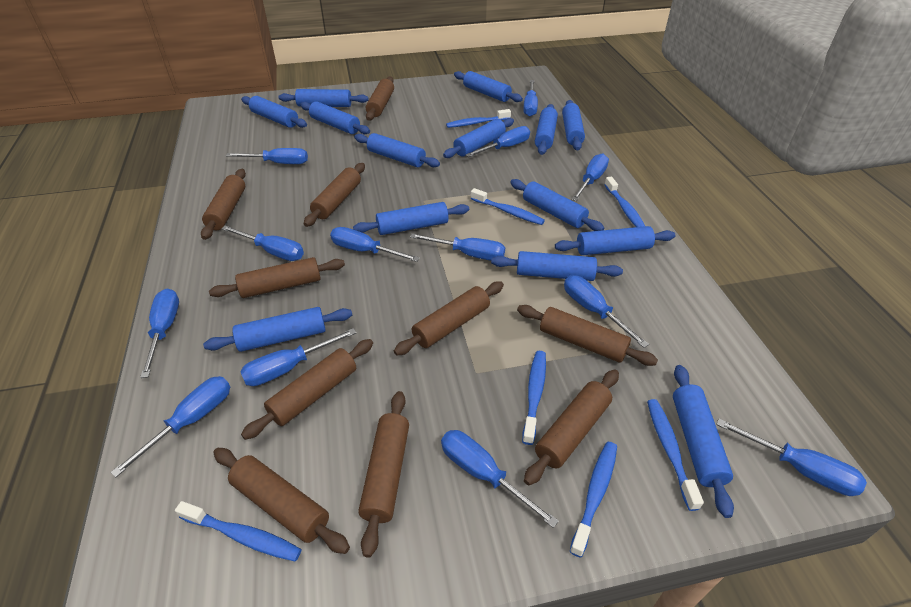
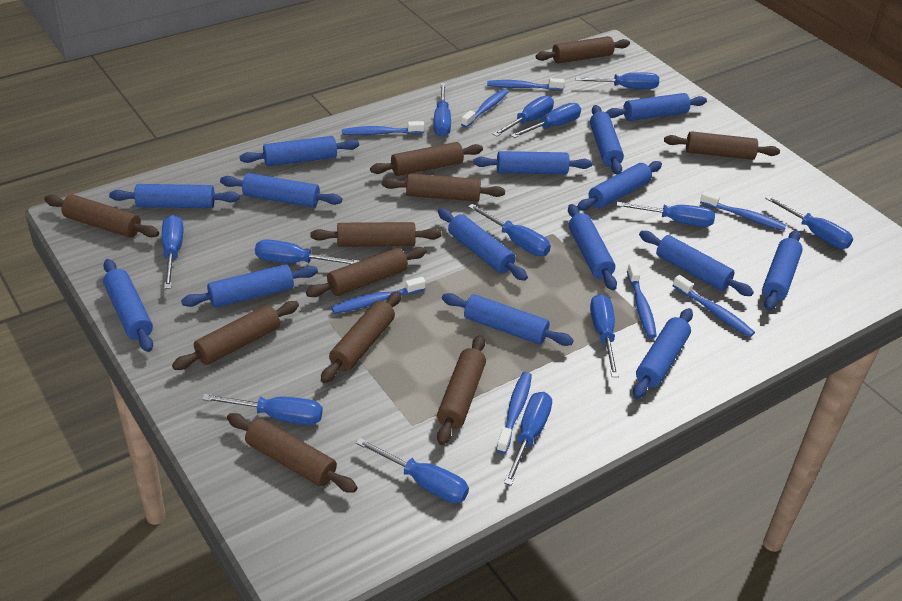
blue rolling pin: 14 -> 15
blue toothbrush: 7 -> 8
brown rolling pin: 10 -> 11

